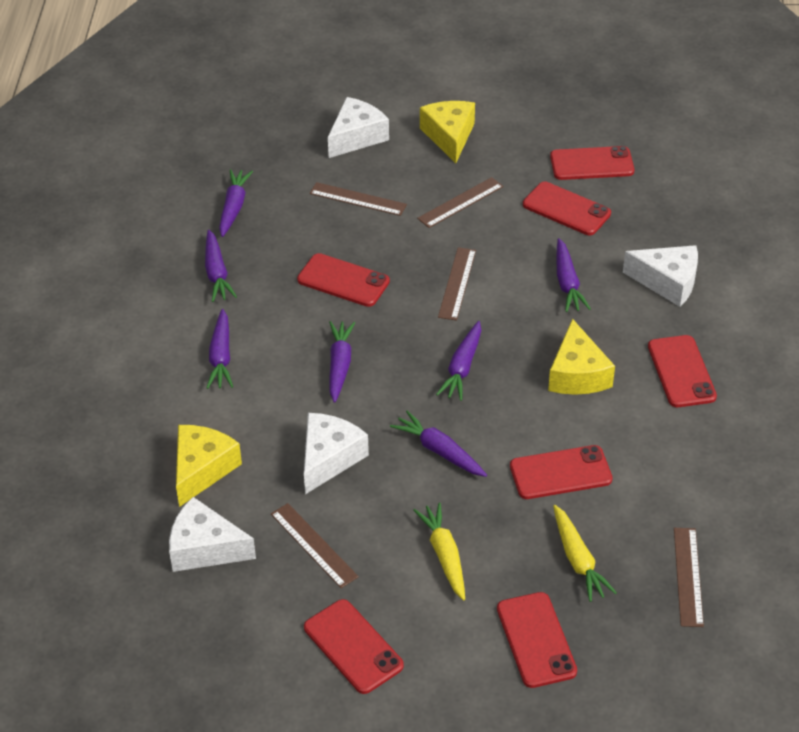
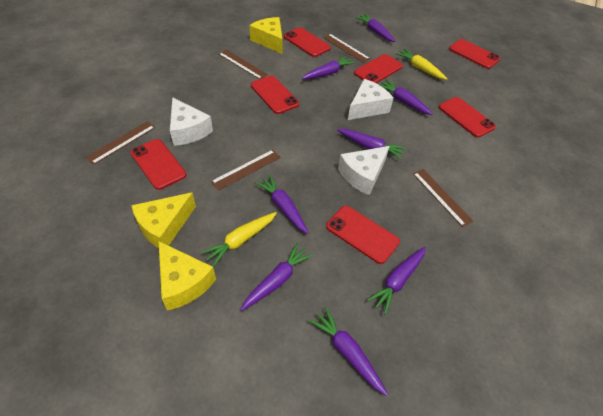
purple carrot: 7 -> 8
white cheese: 4 -> 3

